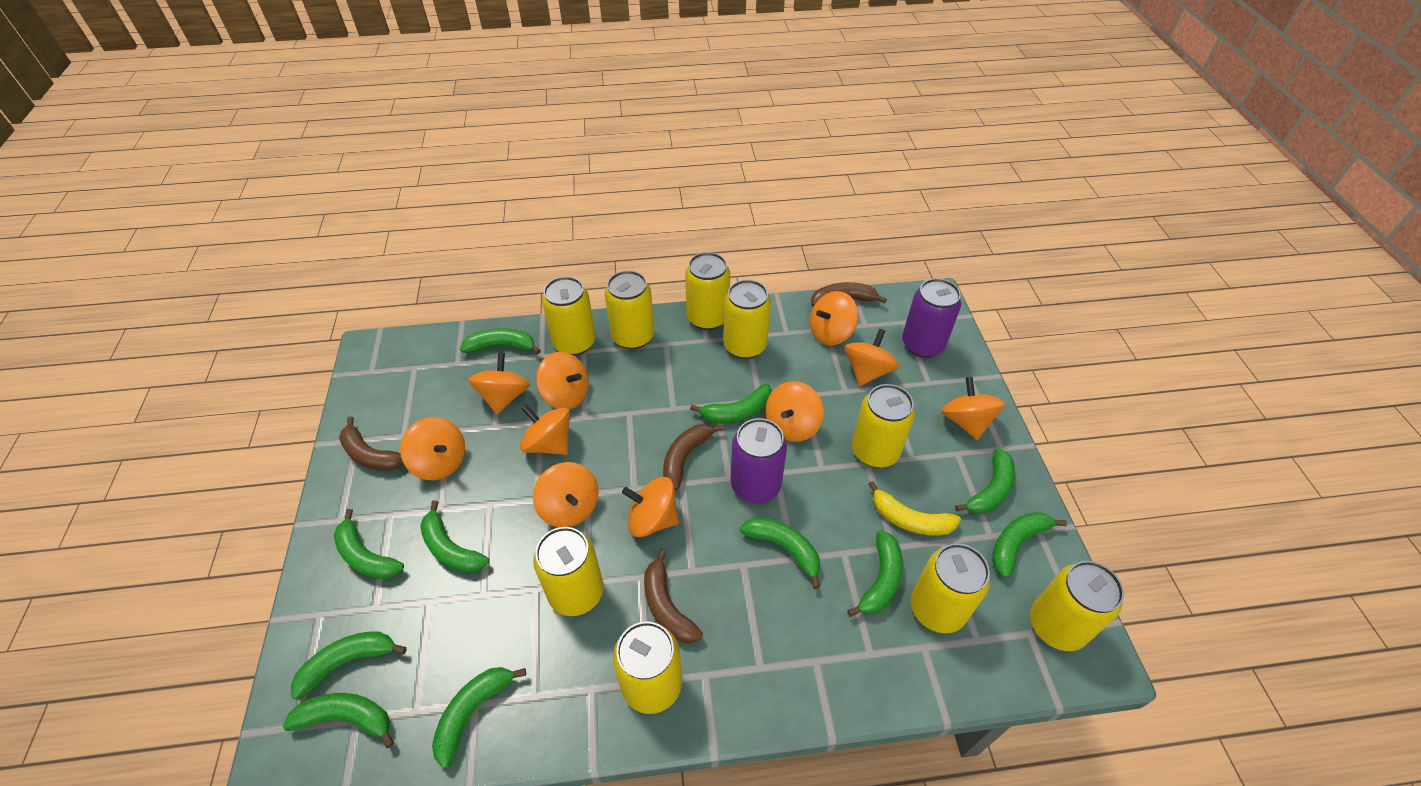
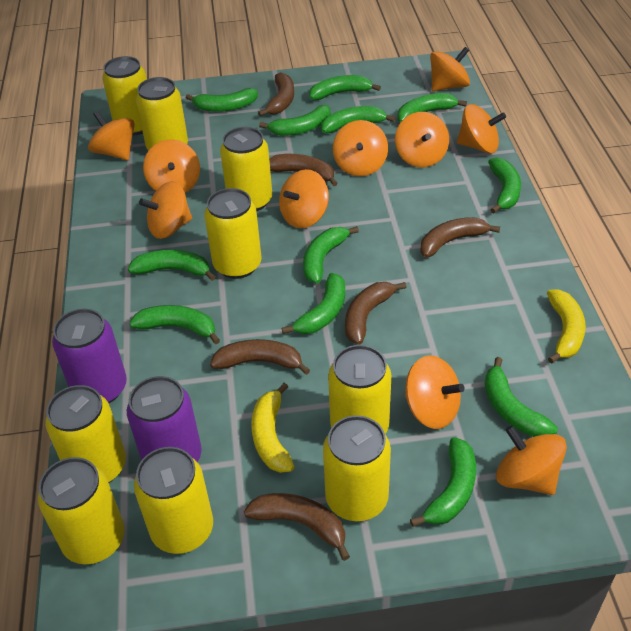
brown banana: 4 -> 6
green banana: 11 -> 12
yellow banana: 1 -> 2

